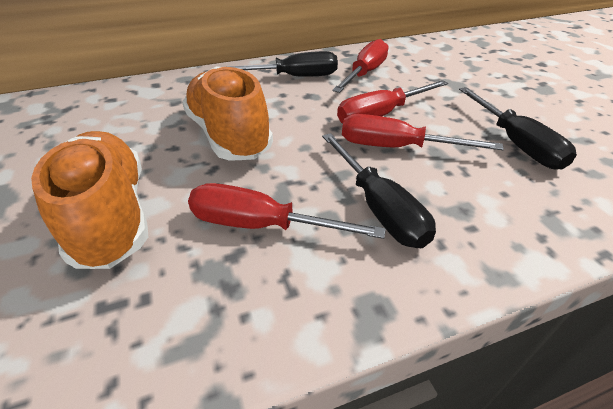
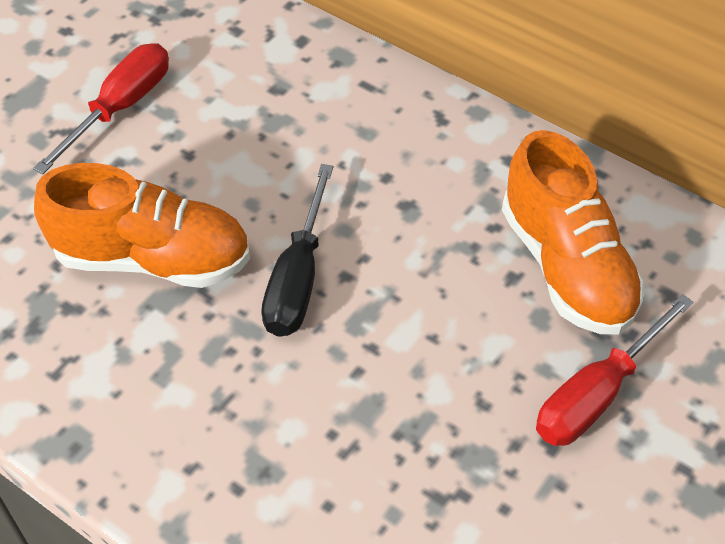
black screwdriver: 3 -> 1
red screwdriver: 4 -> 2

